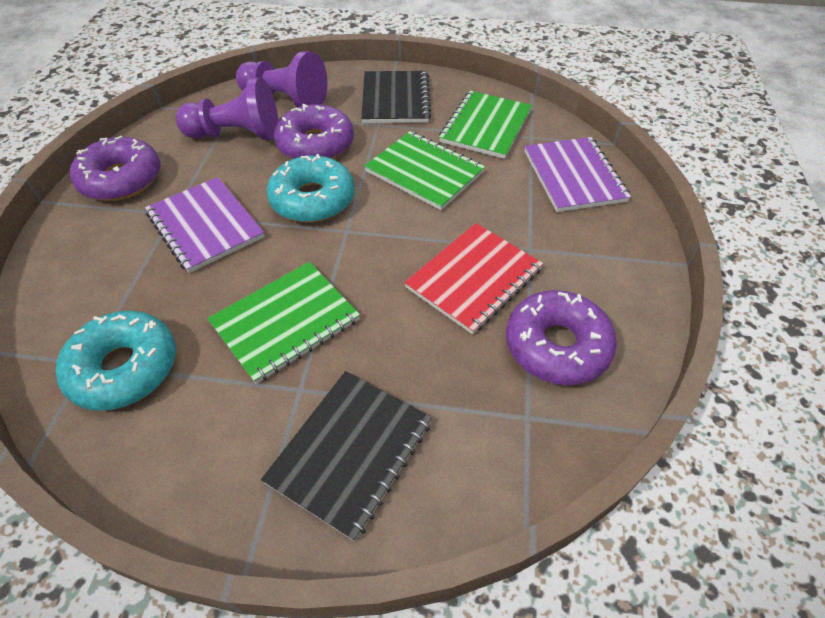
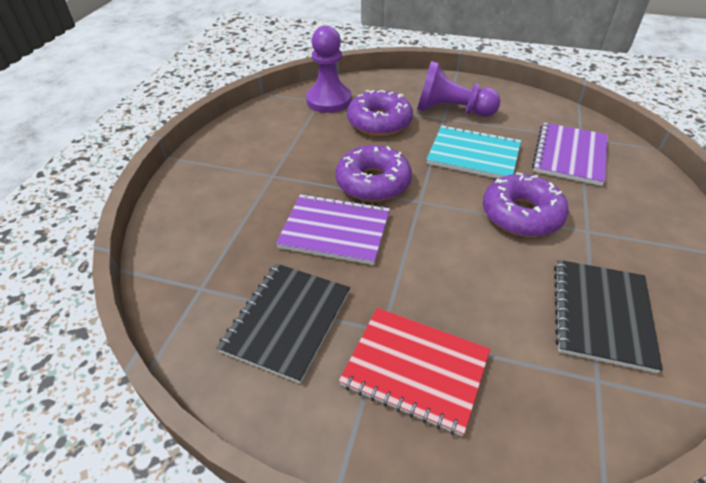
green notebook: 3 -> 0
turquoise donut: 2 -> 0
turquoise notebook: 0 -> 1

